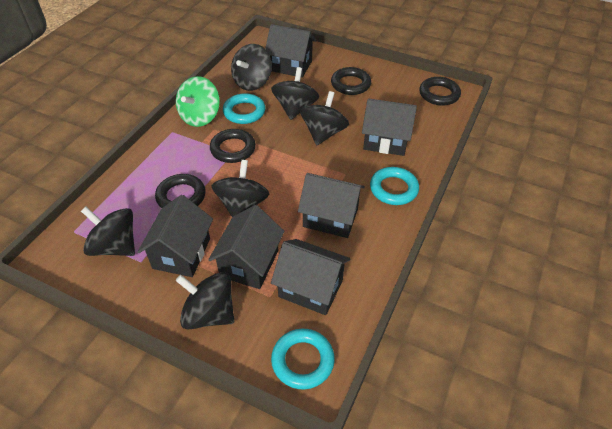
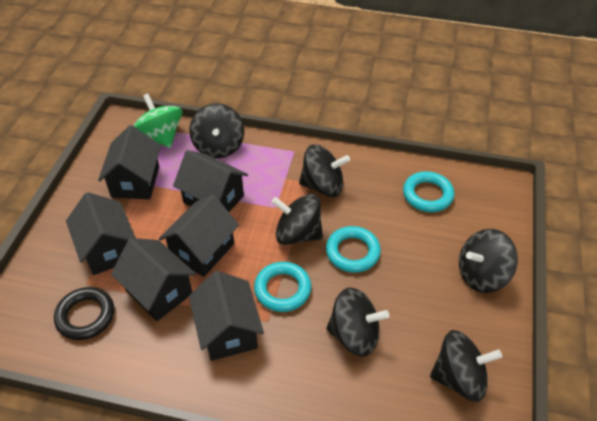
black ring: 4 -> 1

